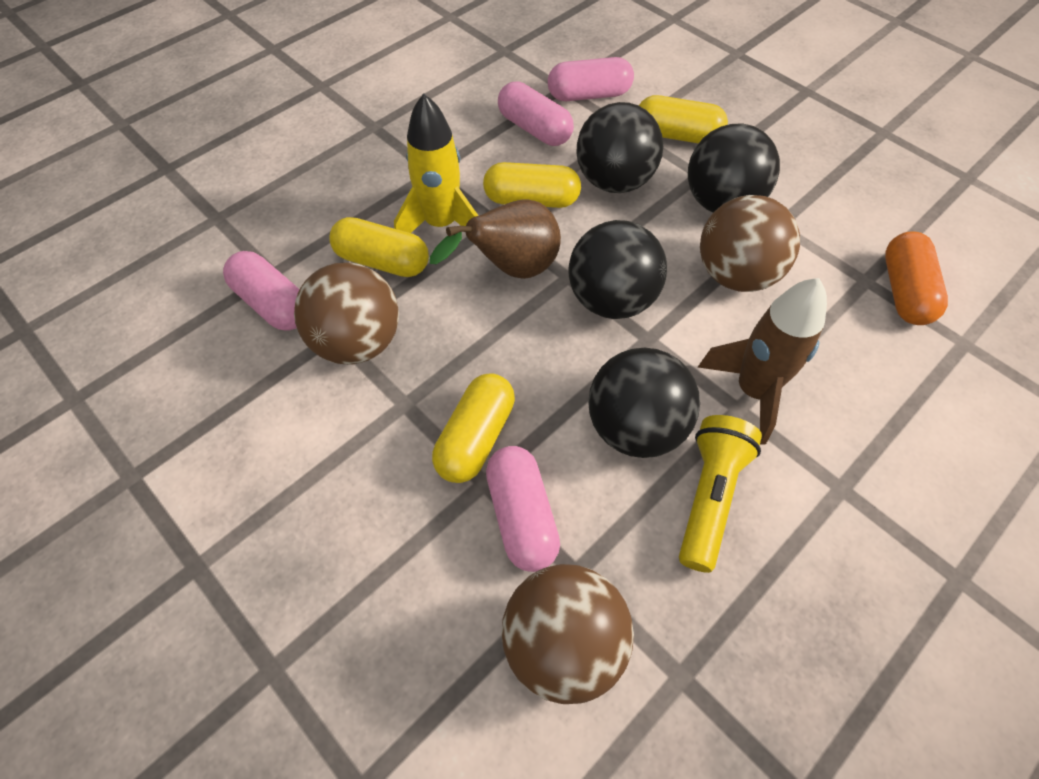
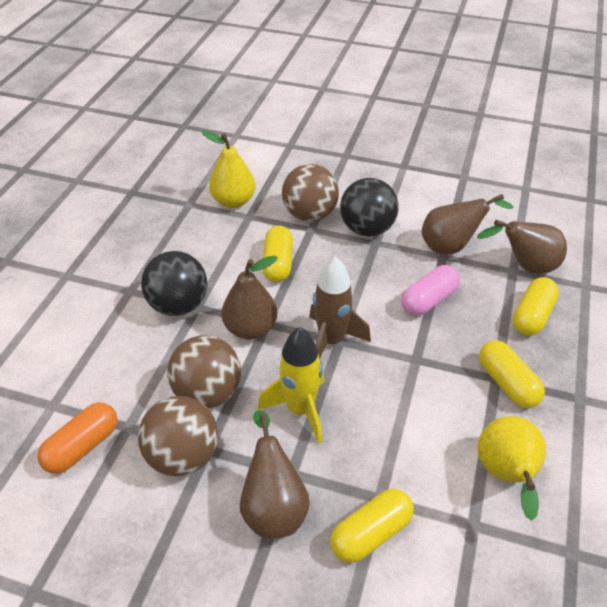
black ball: 4 -> 2
brown pear: 1 -> 4
pink capsule: 4 -> 1
yellow flashlight: 1 -> 0
yellow pear: 0 -> 2

